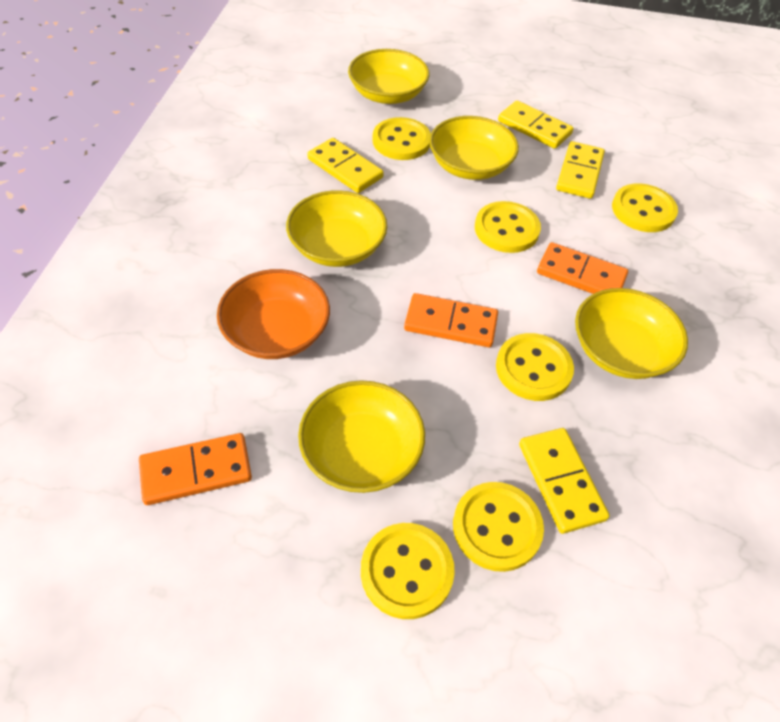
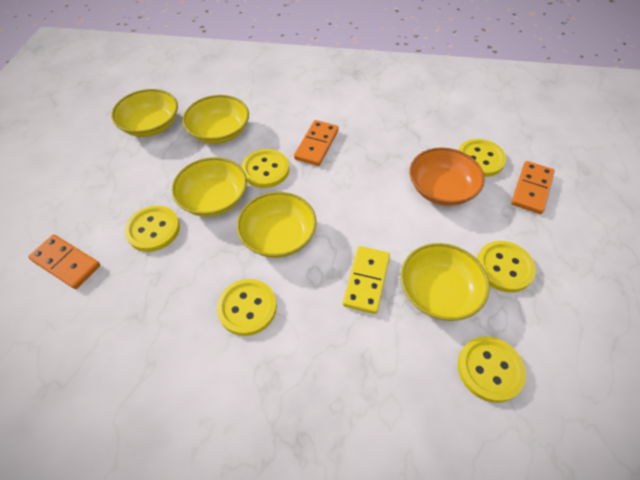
yellow domino: 4 -> 1

